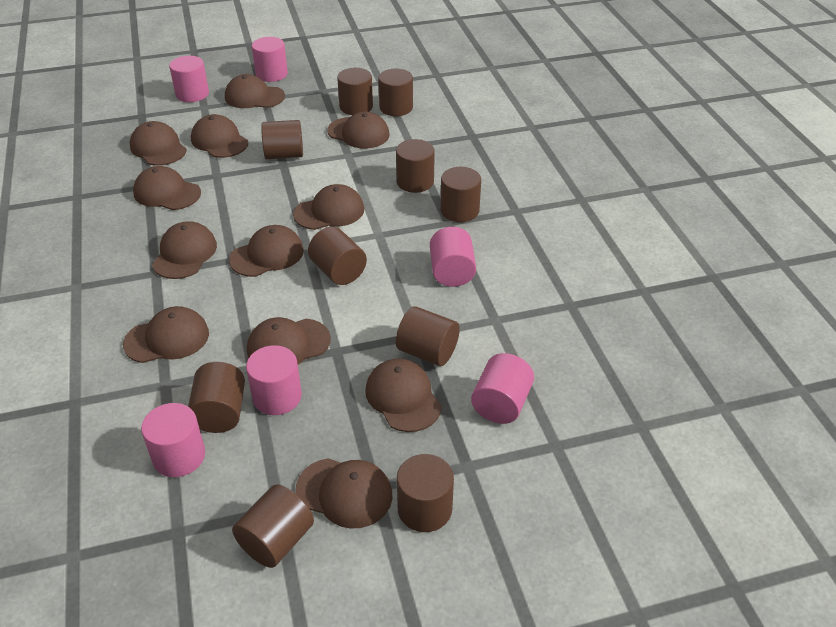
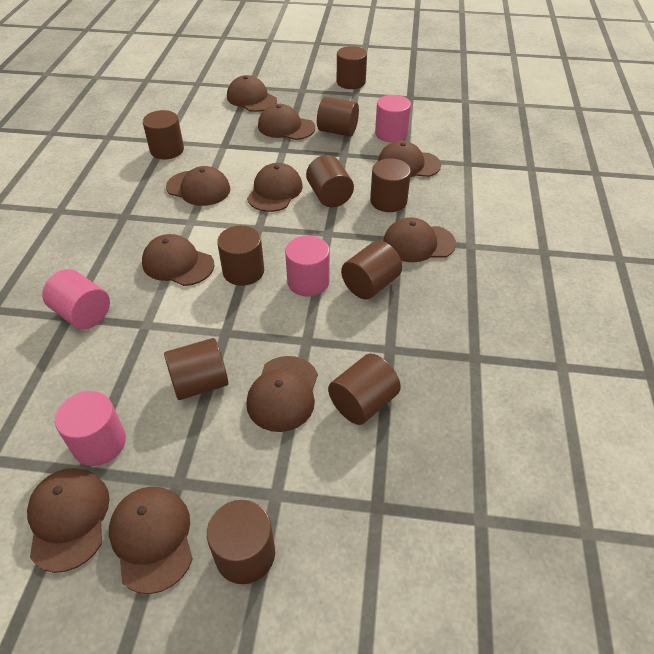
brown cap: 12 -> 10
pink cylinder: 6 -> 4

